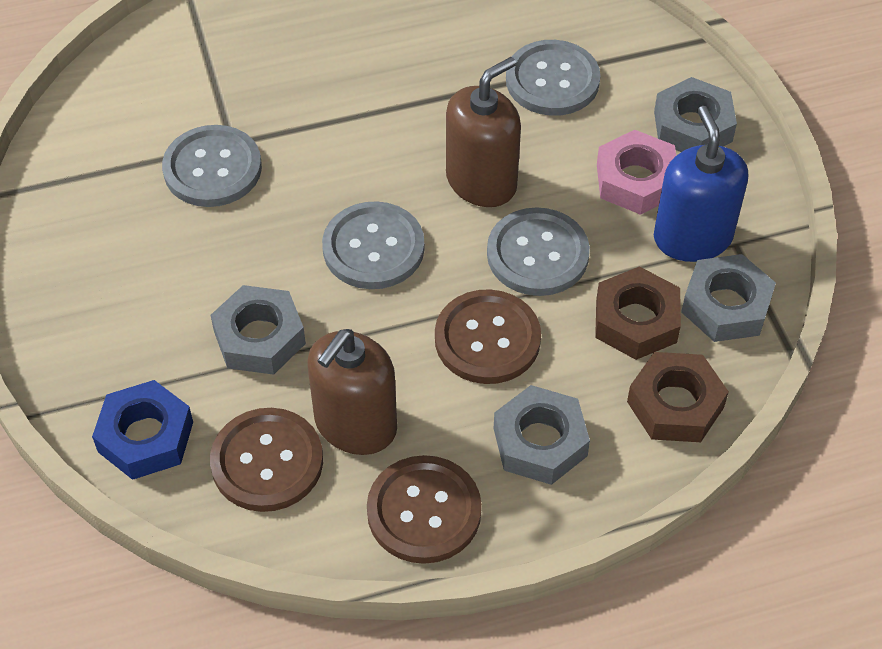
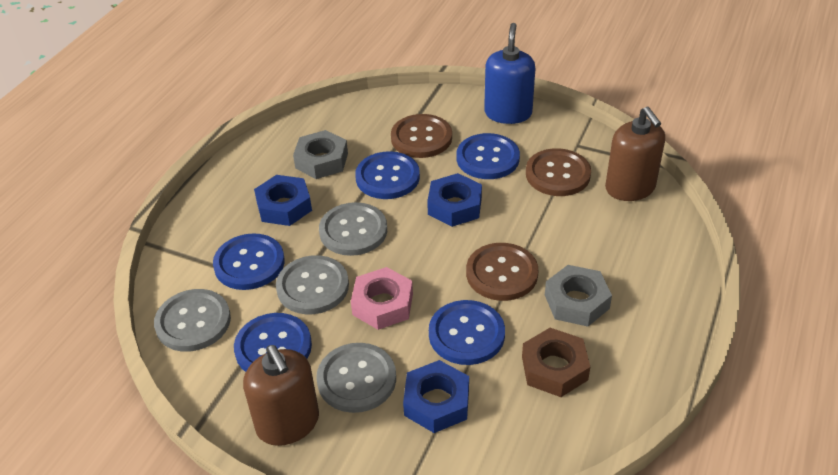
blue button: 0 -> 5
blue nut: 1 -> 3
brown nut: 2 -> 1
grey nut: 4 -> 2

